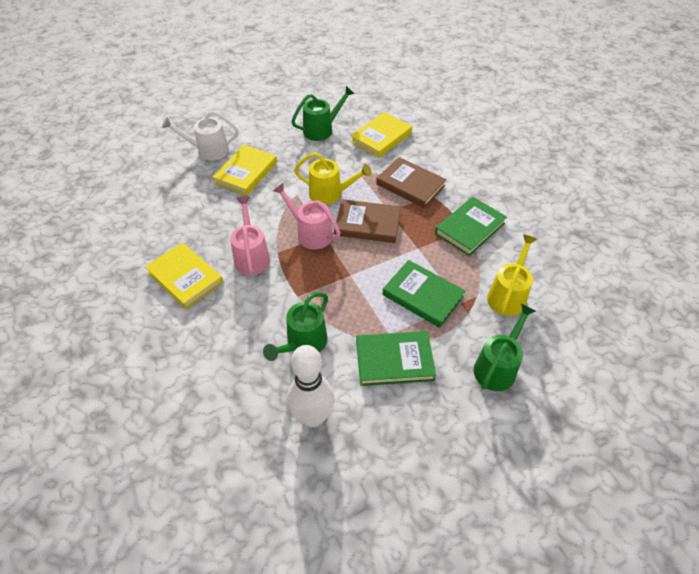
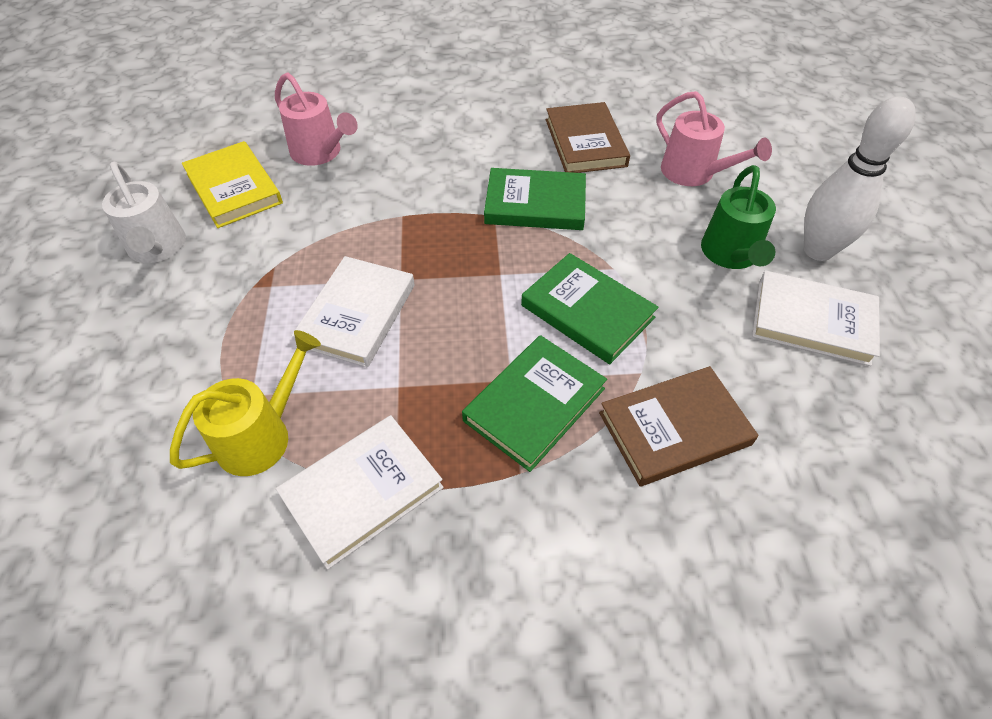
green watering can: 3 -> 1
white book: 0 -> 3
yellow book: 3 -> 1
yellow watering can: 2 -> 1

